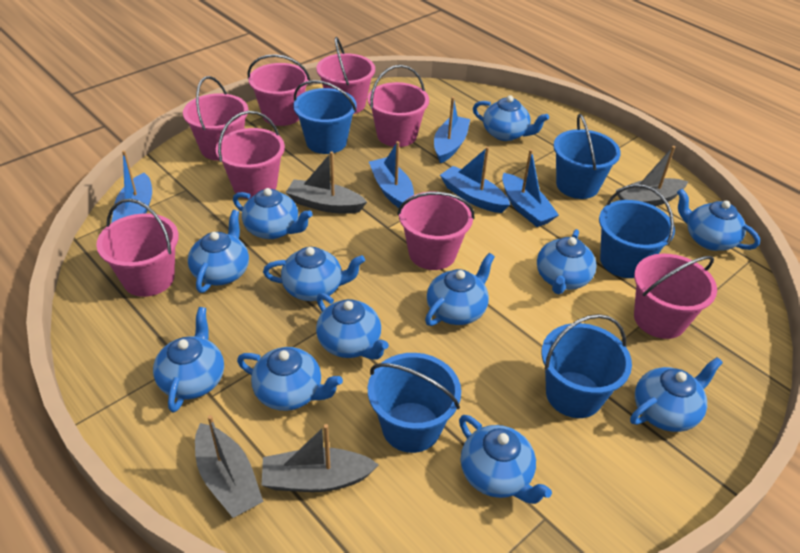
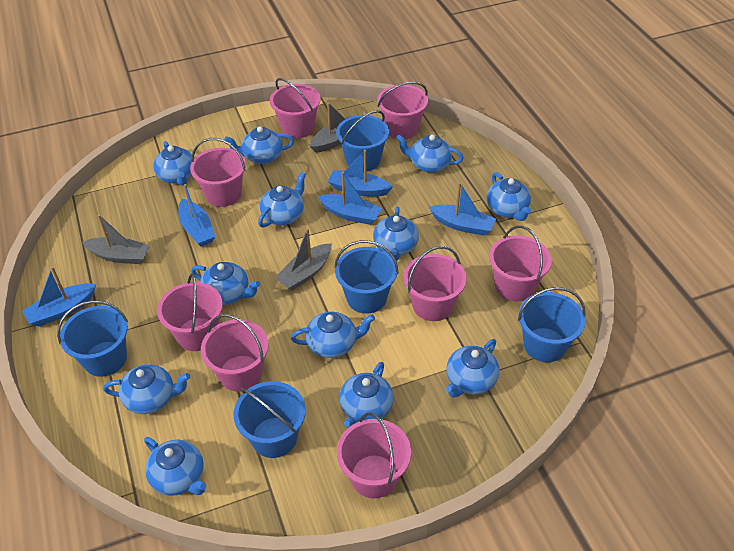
grey boat: 4 -> 3

